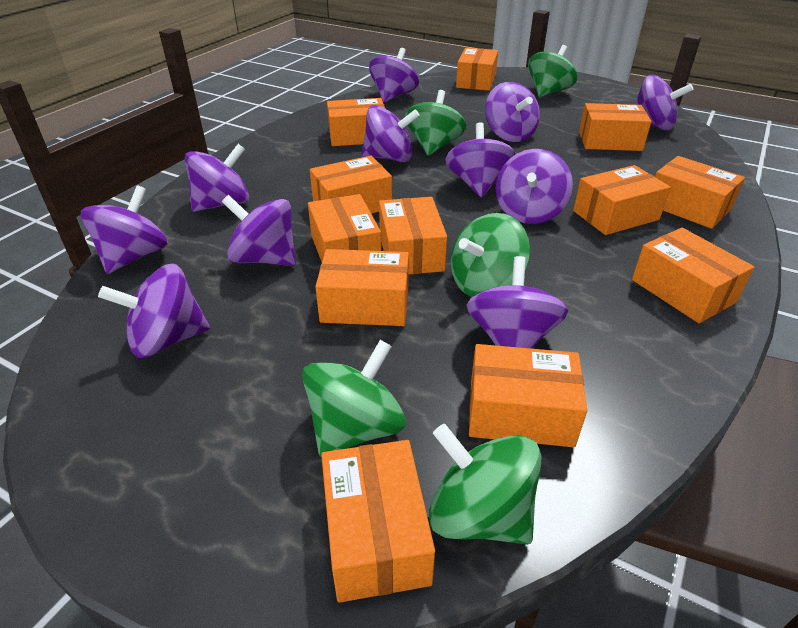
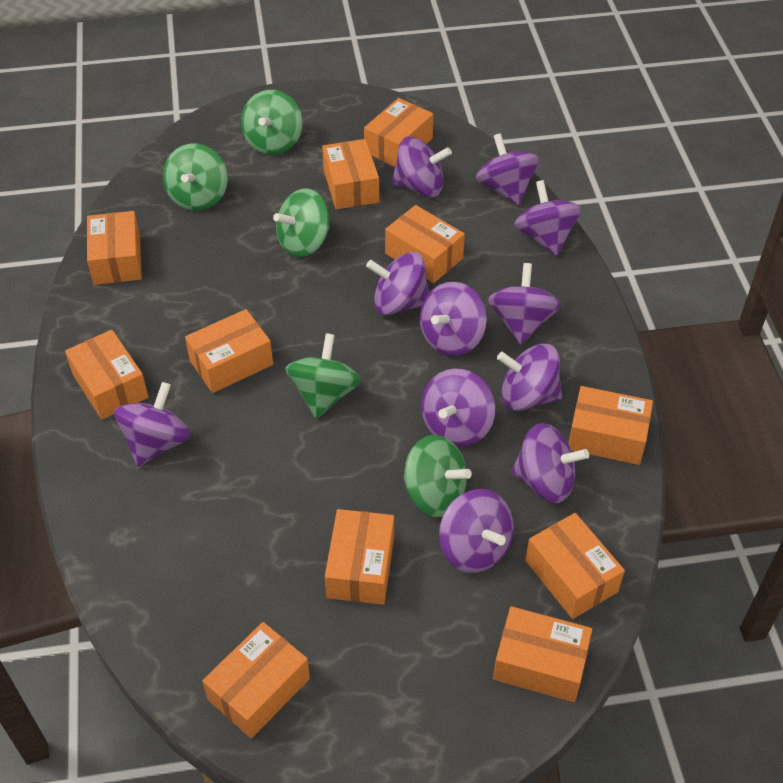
orange box: 12 -> 11

